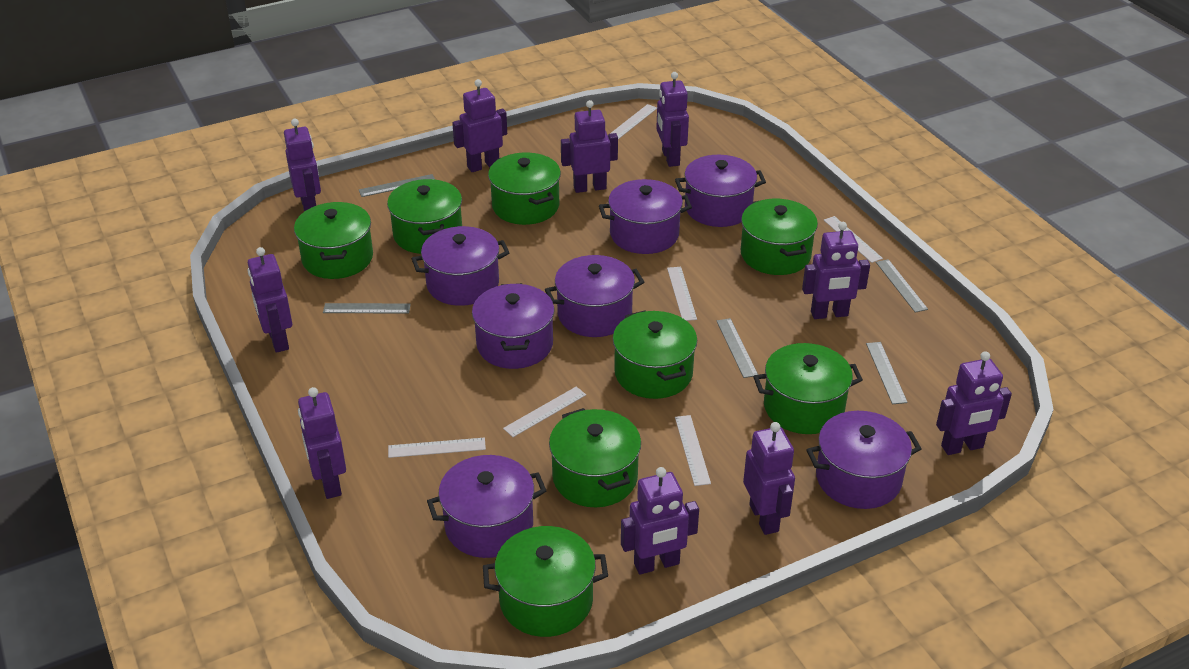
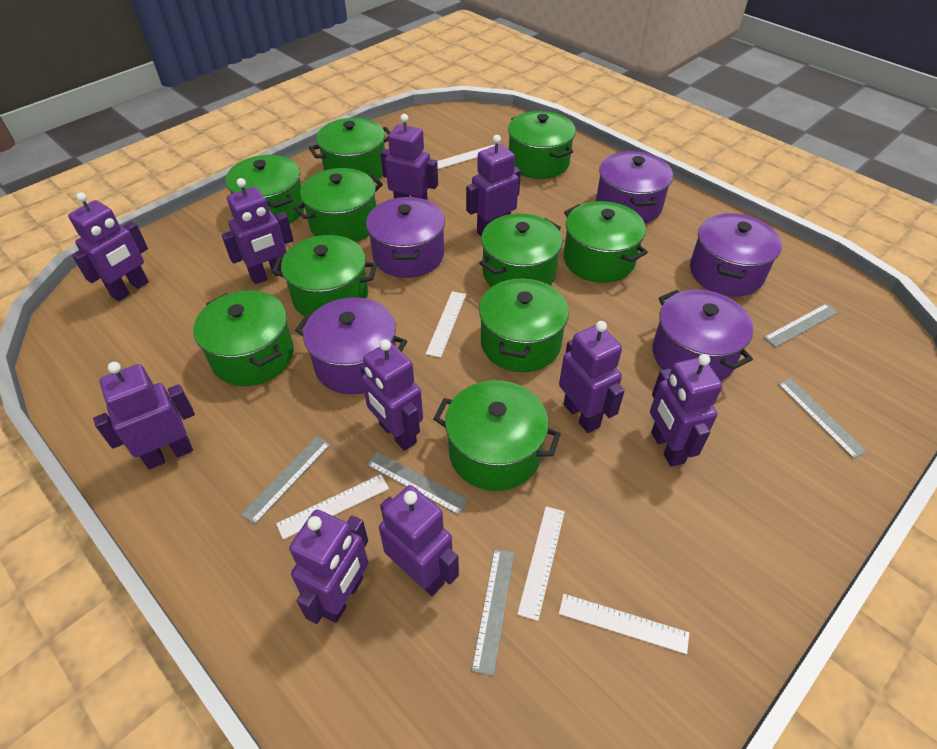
green pot: 8 -> 10
purple pot: 7 -> 5
white ruler: 6 -> 5

